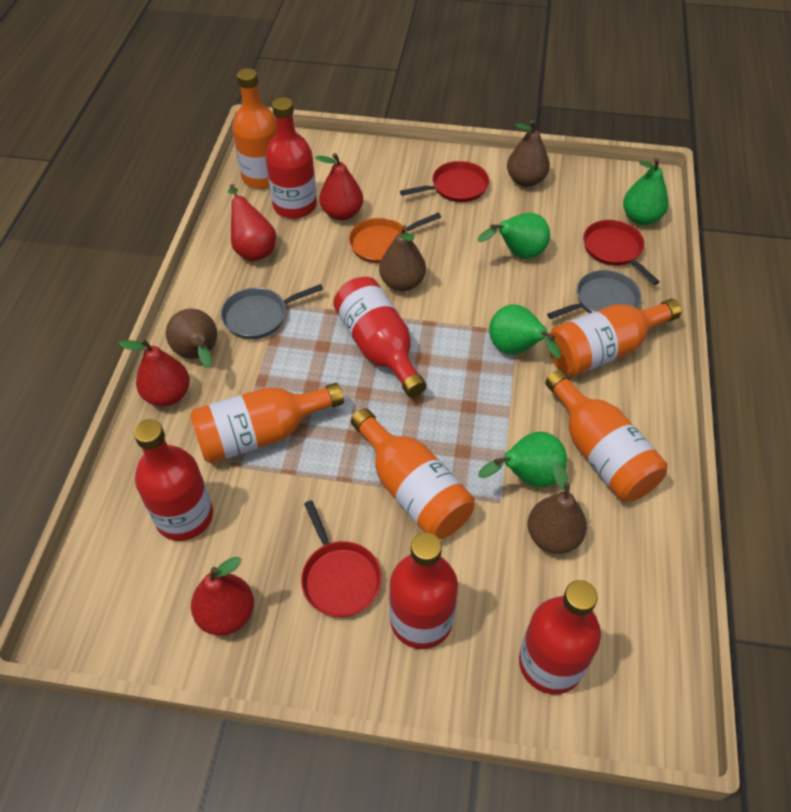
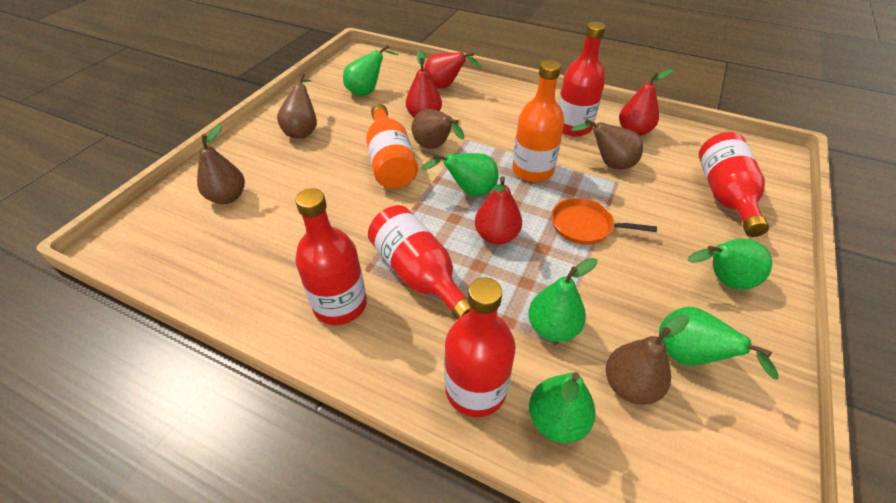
brown pear: 4 -> 5
green pear: 4 -> 6
grey pan: 2 -> 0
orange bottle: 5 -> 2
red pan: 3 -> 0

